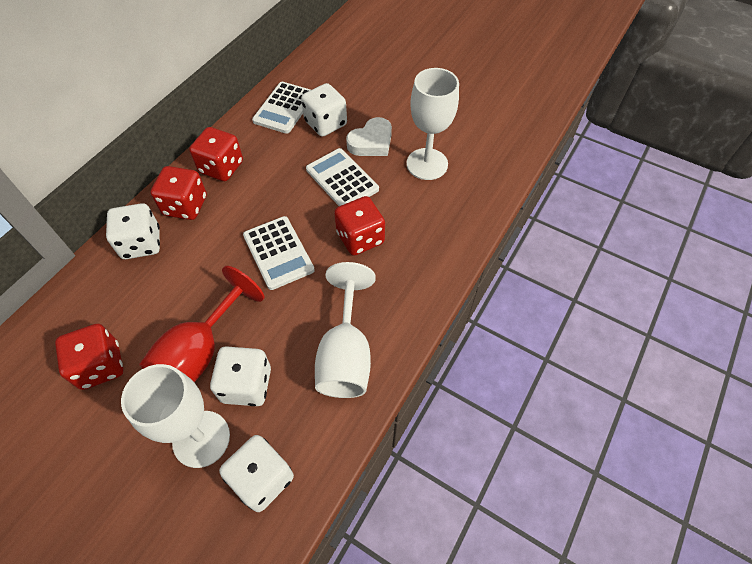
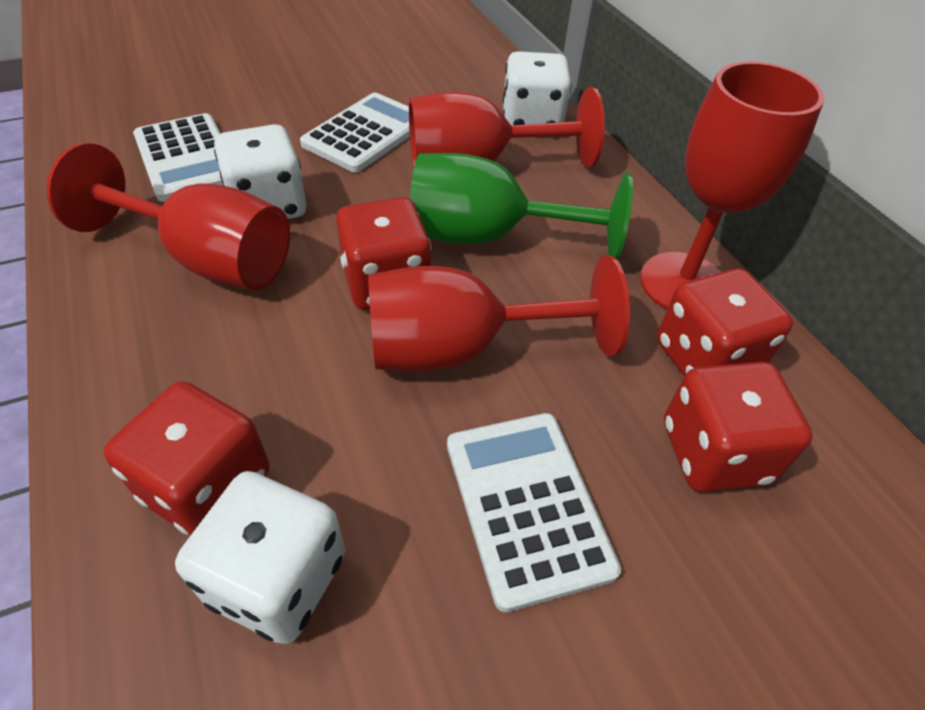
green goblet: 0 -> 1
red goblet: 1 -> 4
white dice: 4 -> 3
white goblet: 3 -> 0
white heart: 1 -> 0

